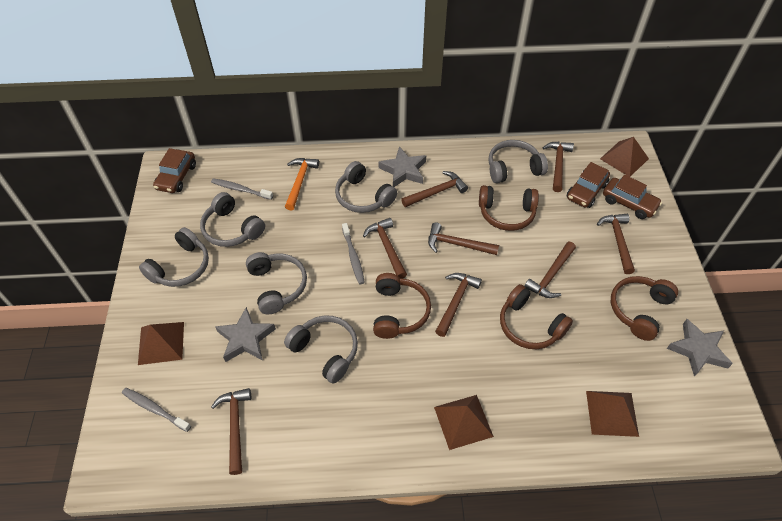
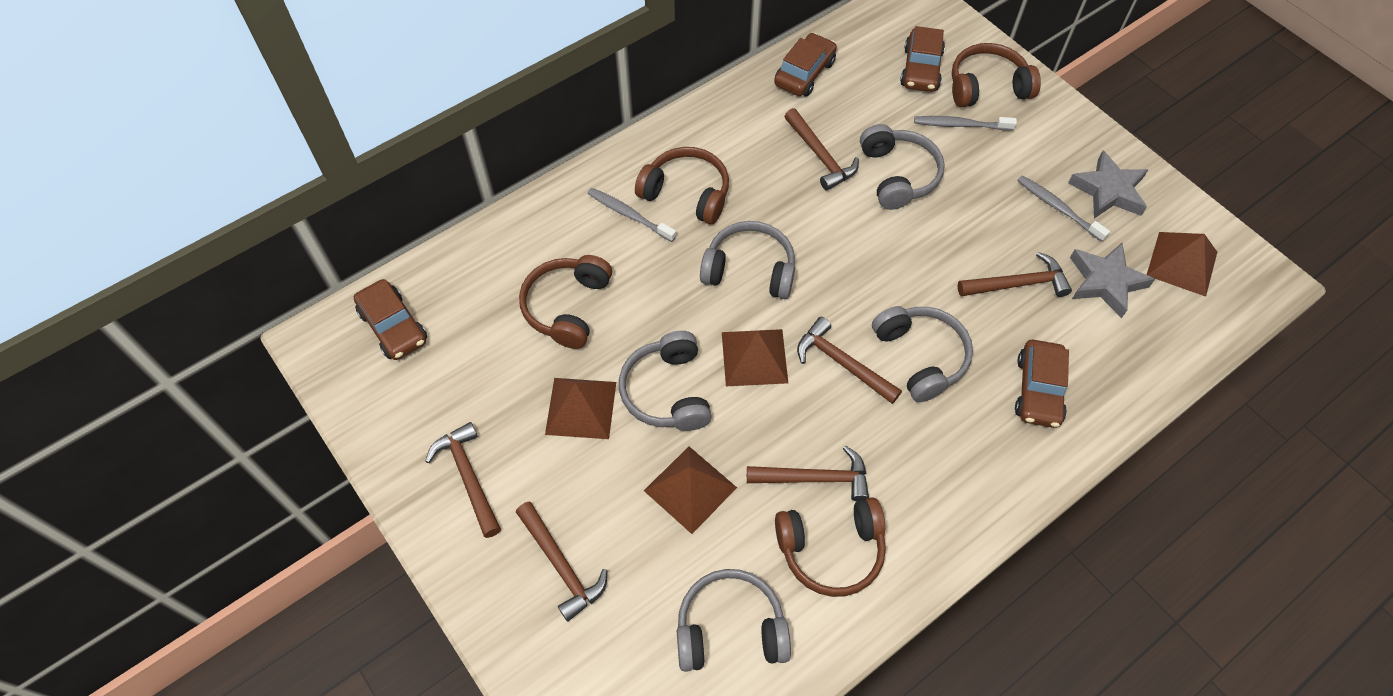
brown car: 3 -> 4
brown hammer: 8 -> 6
grey headphones: 6 -> 5
grey star: 3 -> 2
orange hammer: 1 -> 0

